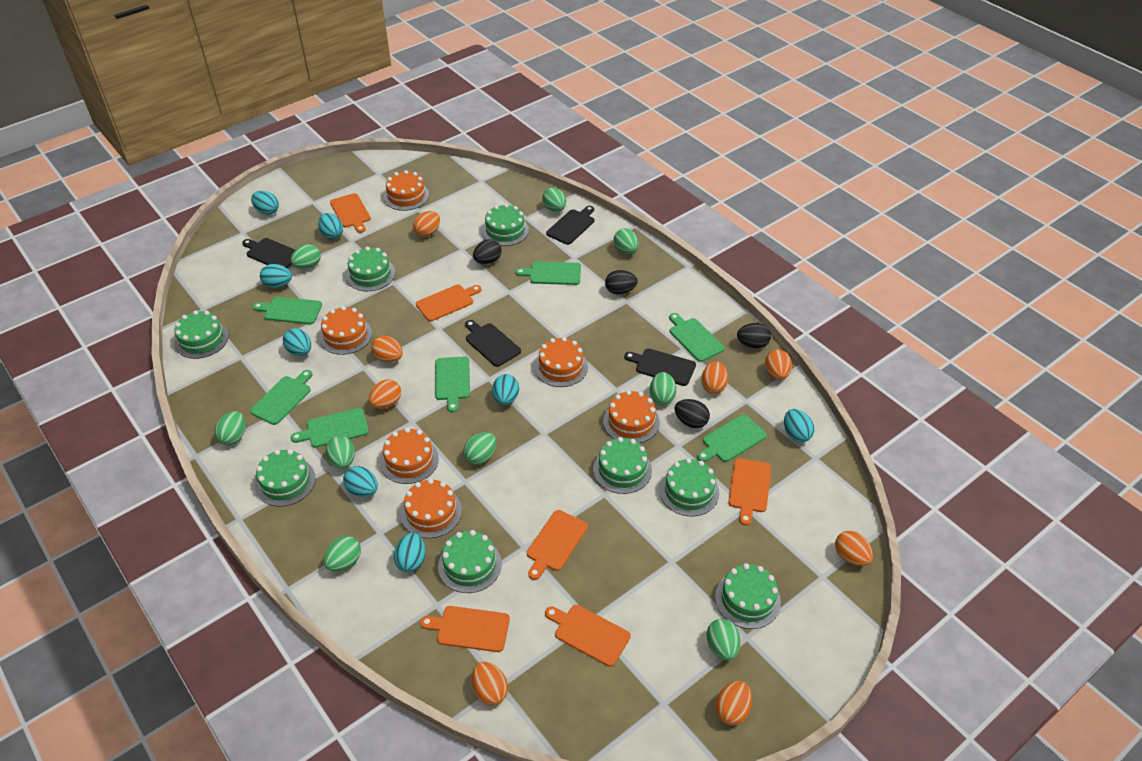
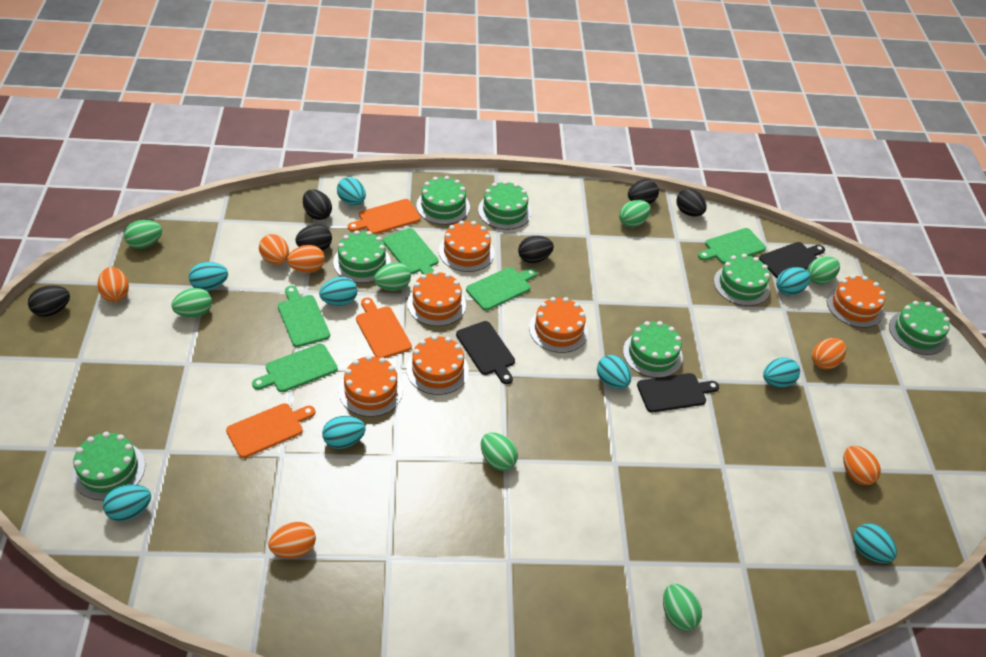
black cutting board: 4 -> 3
black egg: 4 -> 6
green cake: 8 -> 7
green cutting board: 7 -> 5
green egg: 9 -> 7
orange cutting board: 6 -> 3
orange egg: 8 -> 6
turquoise egg: 8 -> 9

